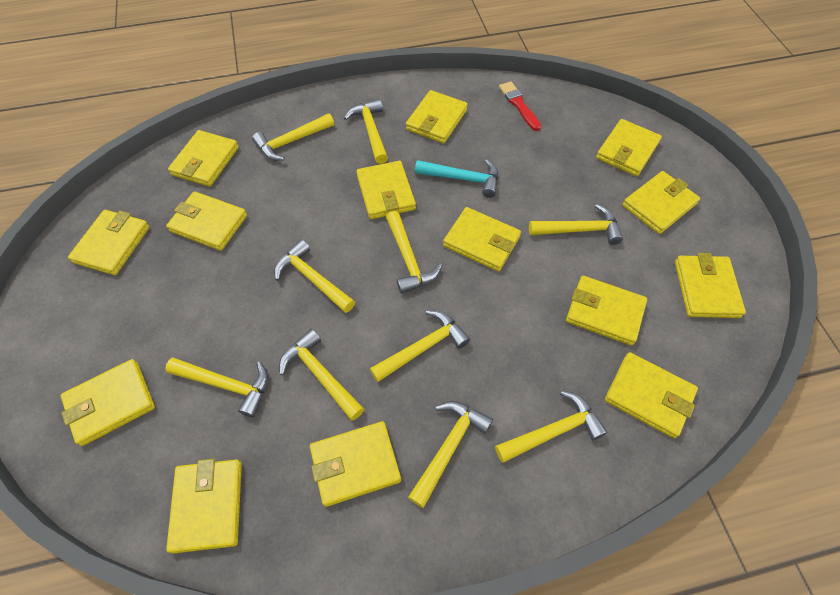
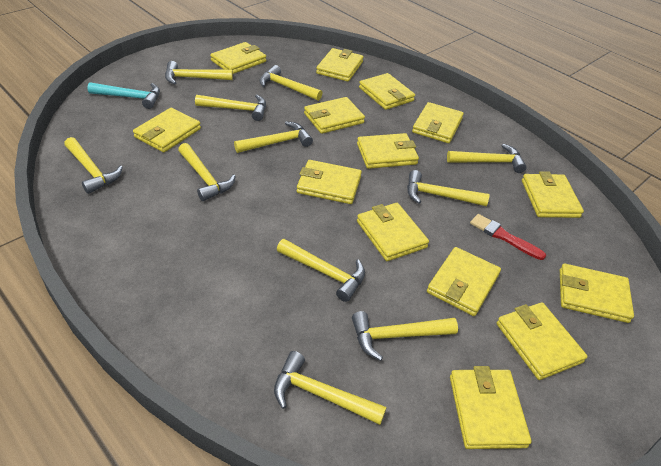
yellow hammer: 10 -> 11

